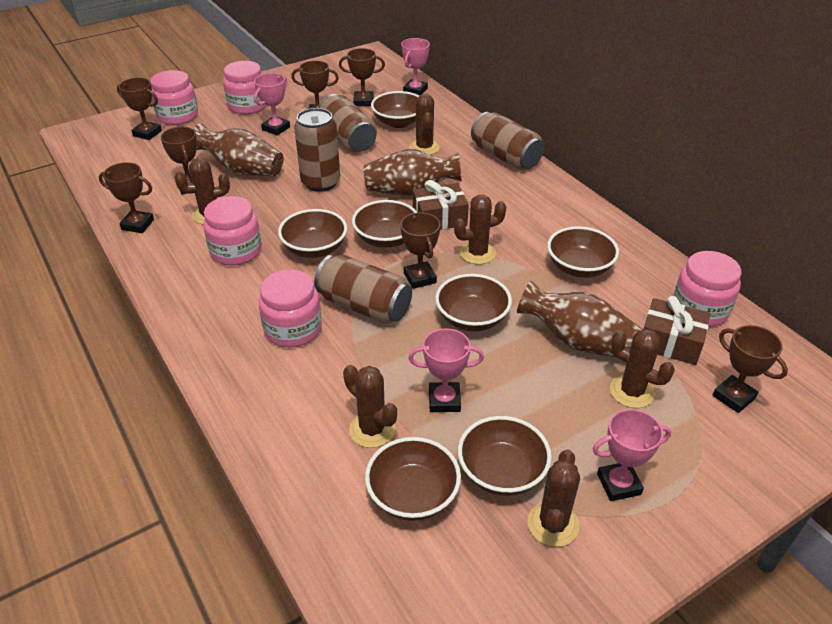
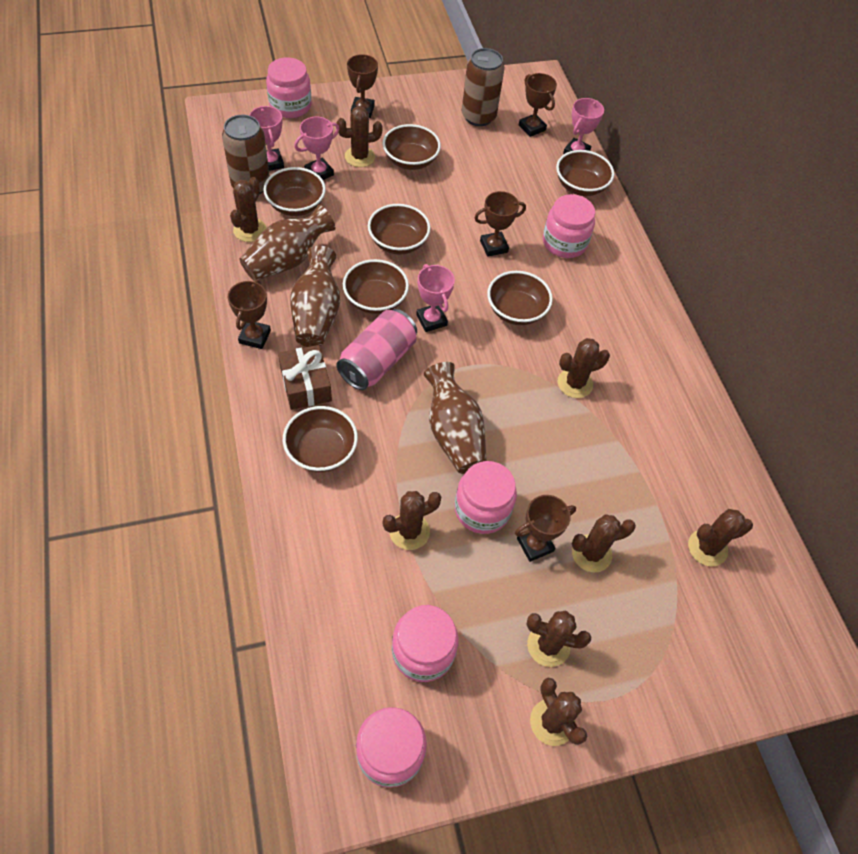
brown cactus: 6 -> 8
brown can: 4 -> 2
brown gift: 2 -> 1
brown trophy: 7 -> 5
pink can: 0 -> 1

